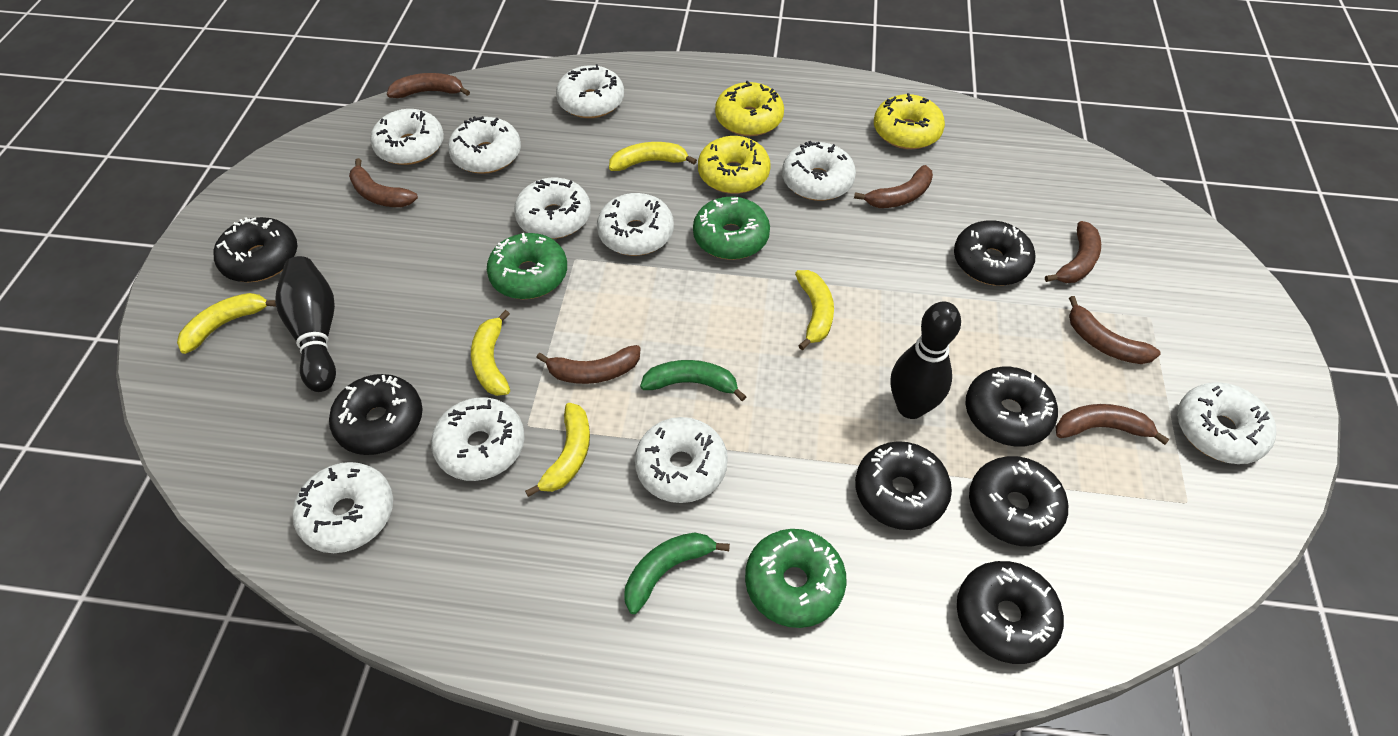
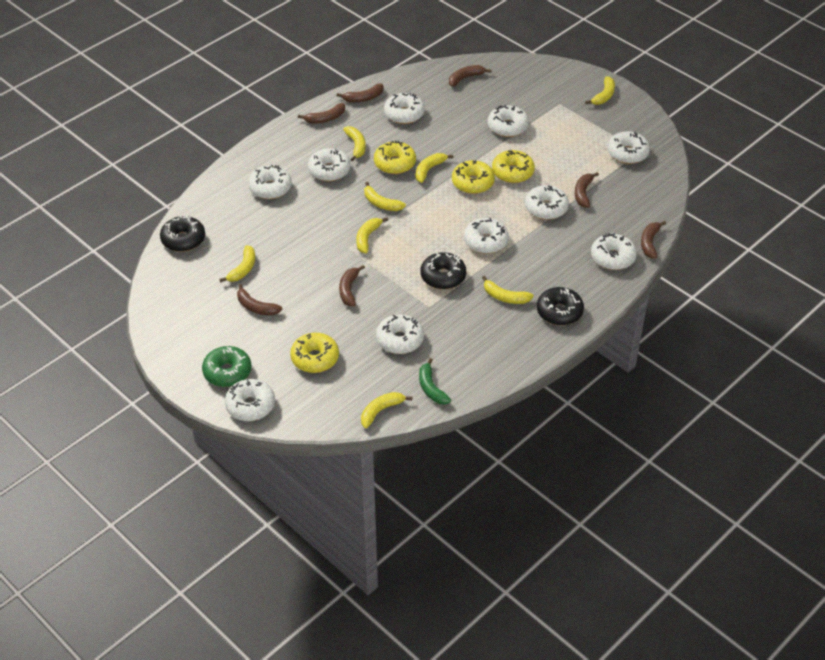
black bowling pin: 2 -> 0
black donut: 7 -> 3
green banana: 2 -> 1
green donut: 3 -> 1
yellow banana: 5 -> 8
yellow donut: 3 -> 4

